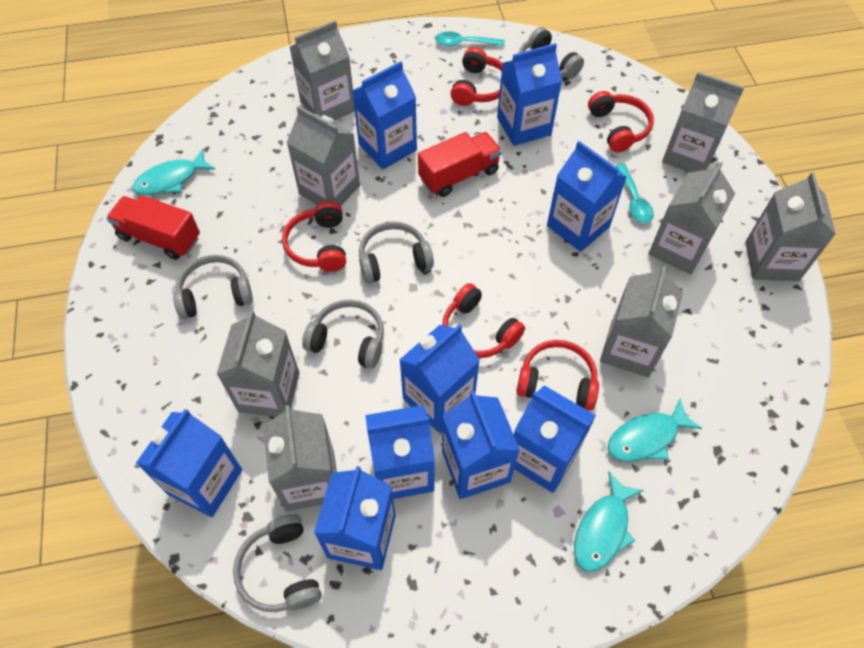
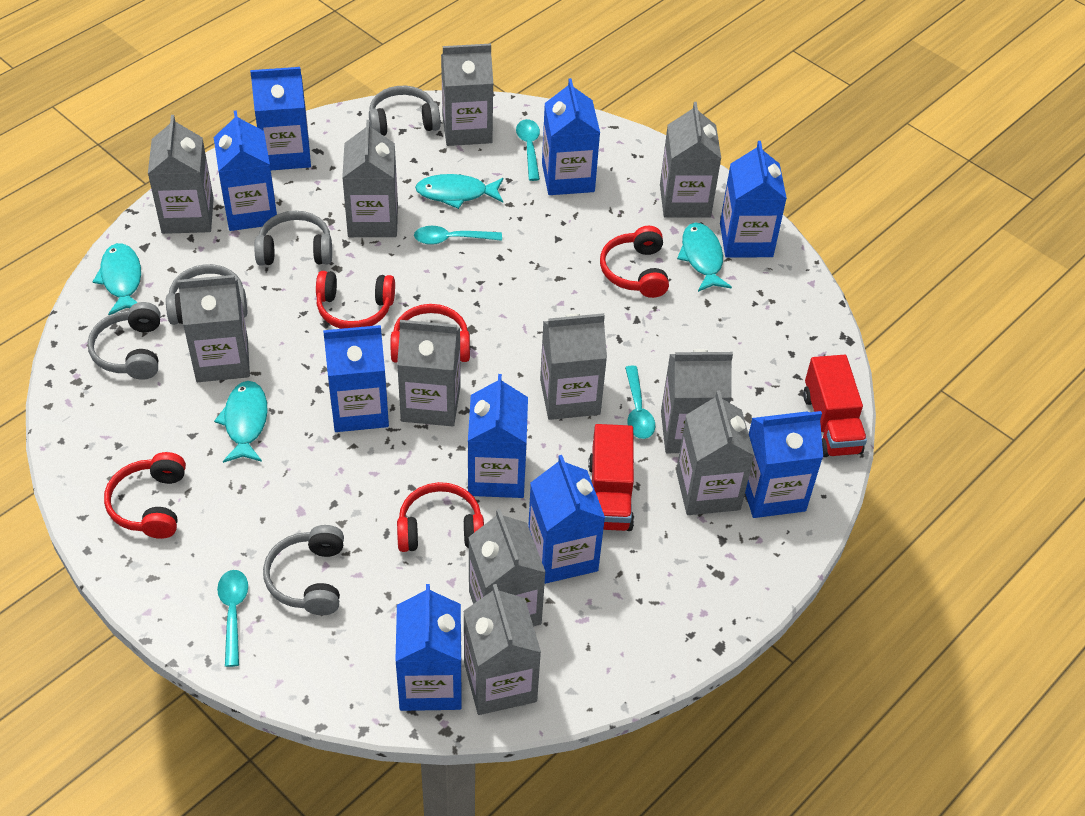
grey carton: 8 -> 11
turquoise fish: 3 -> 4
turquoise spoon: 2 -> 4

